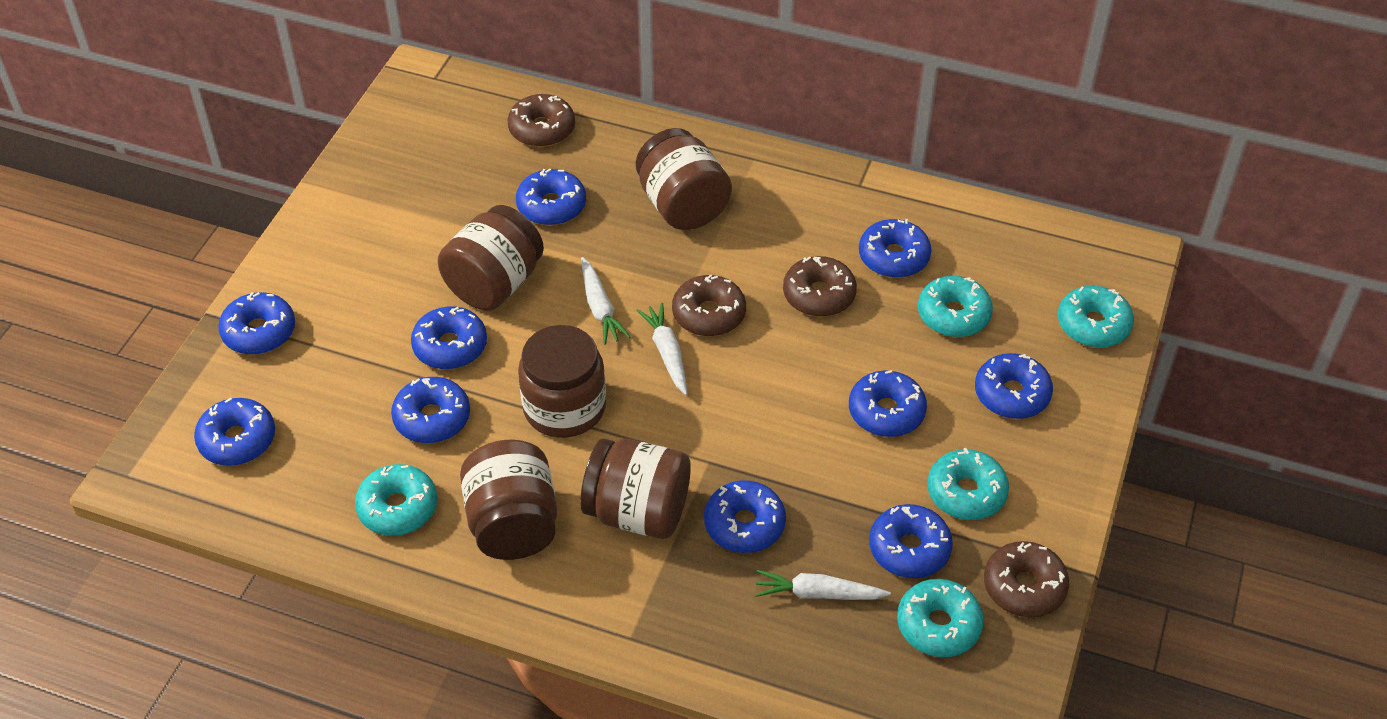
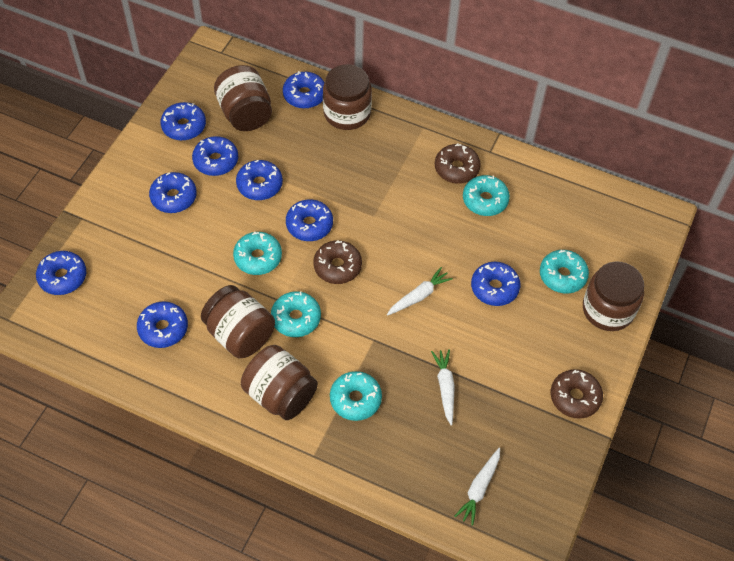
blue donut: 10 -> 9
brown donut: 4 -> 3

